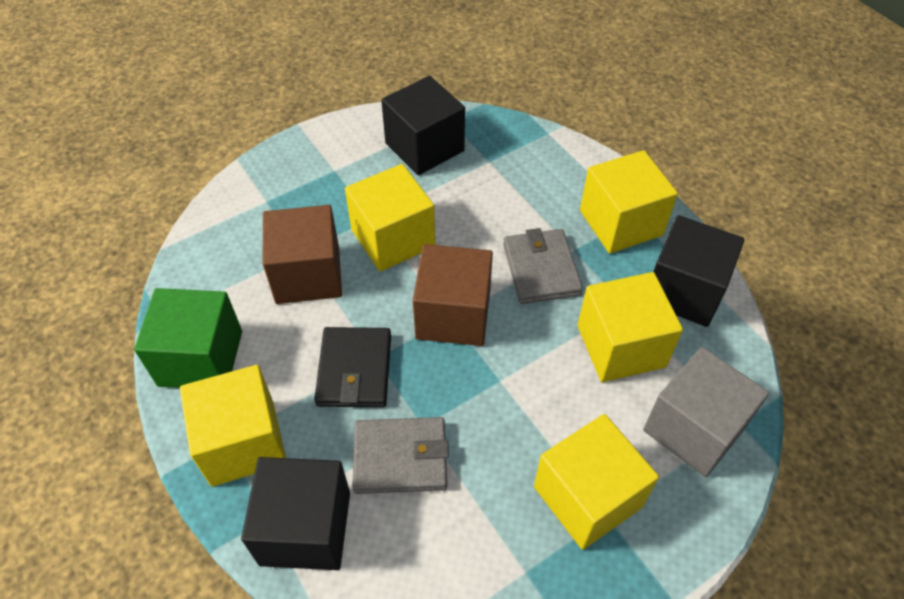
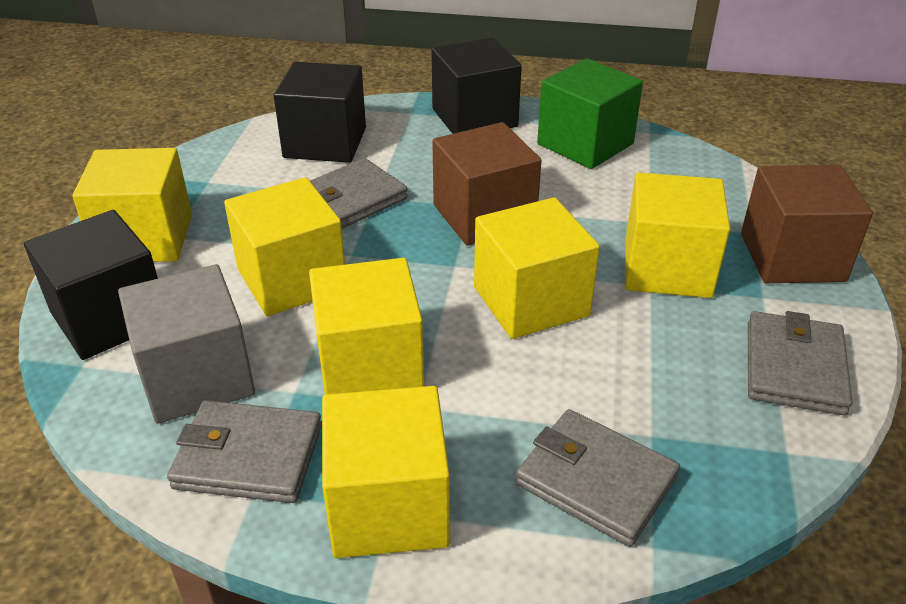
black wallet: 1 -> 0
grey wallet: 2 -> 4
yellow cube: 5 -> 6

